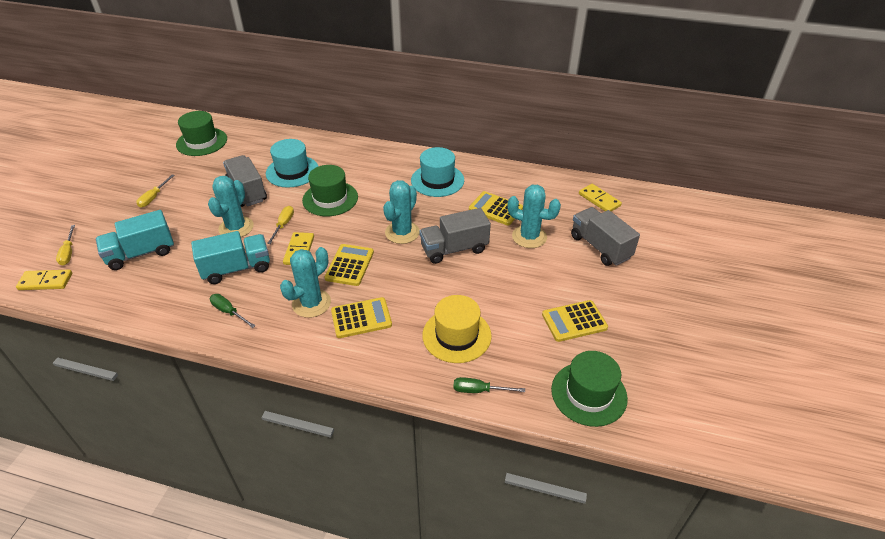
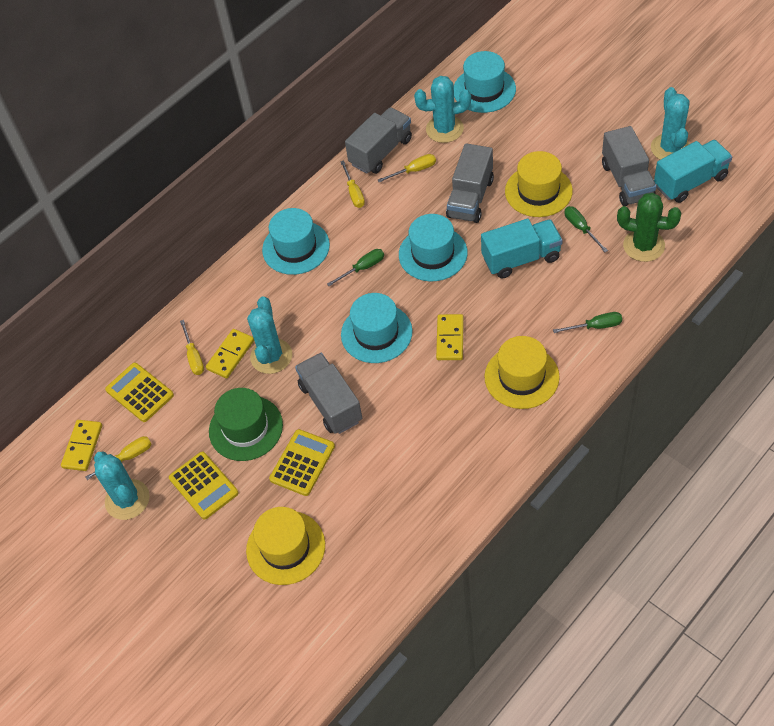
green cactus: 0 -> 1
green hat: 3 -> 1
green screwdriver: 2 -> 3
grey truck: 3 -> 4
turquoise hat: 2 -> 4
yellow calculator: 4 -> 3
yellow hat: 1 -> 3
yellow screwdriver: 3 -> 4

